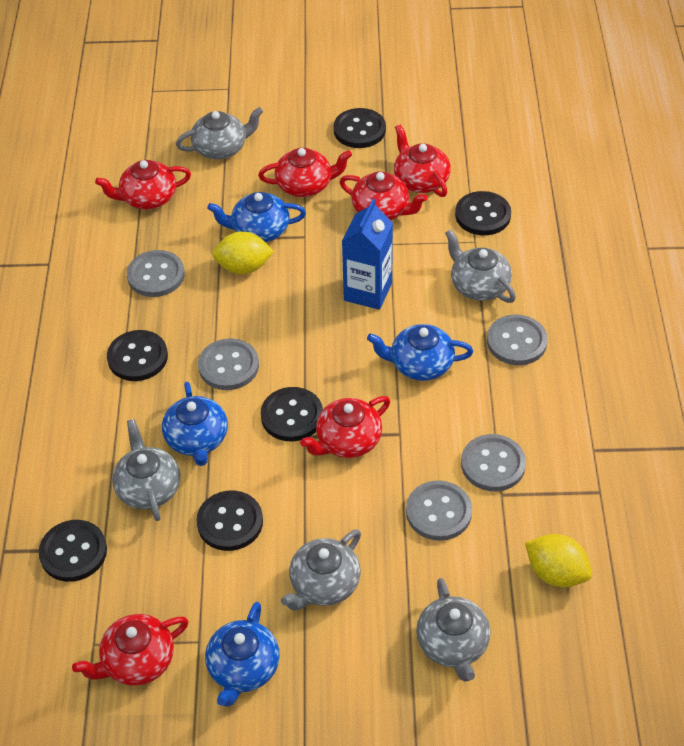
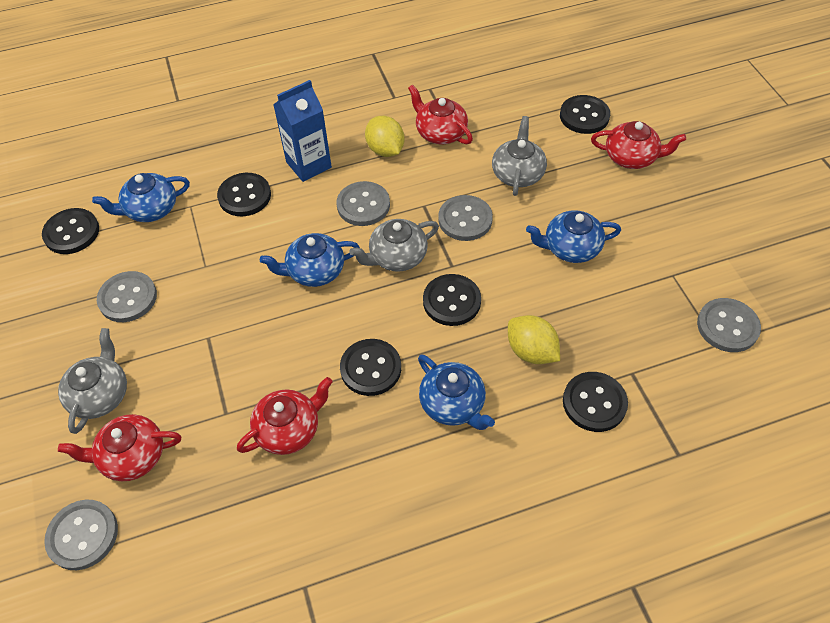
grey teapot: 5 -> 3
red teapot: 6 -> 4

